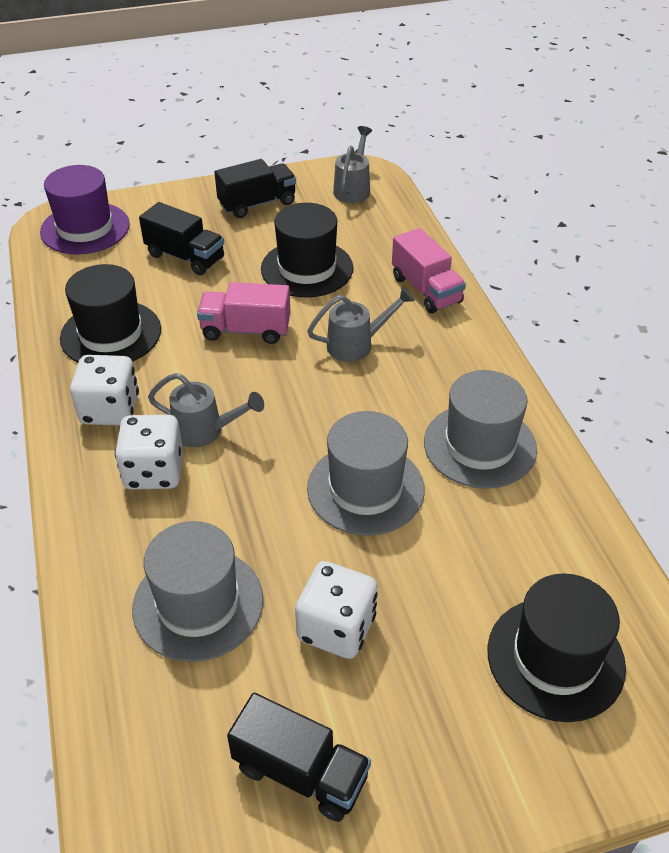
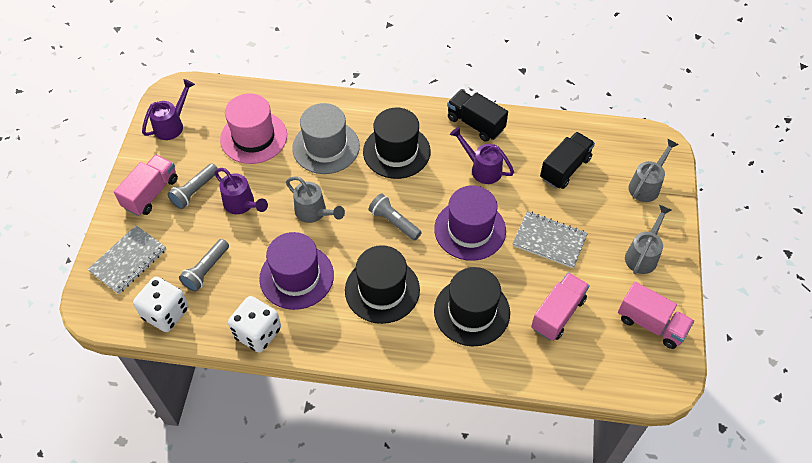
black truck: 3 -> 2
grey flashlight: 0 -> 3
grey hat: 3 -> 1
grey notebook: 0 -> 2
pink hat: 0 -> 1
pink truck: 2 -> 3
purple hat: 1 -> 2
purple watering can: 0 -> 3
white dice: 3 -> 2

